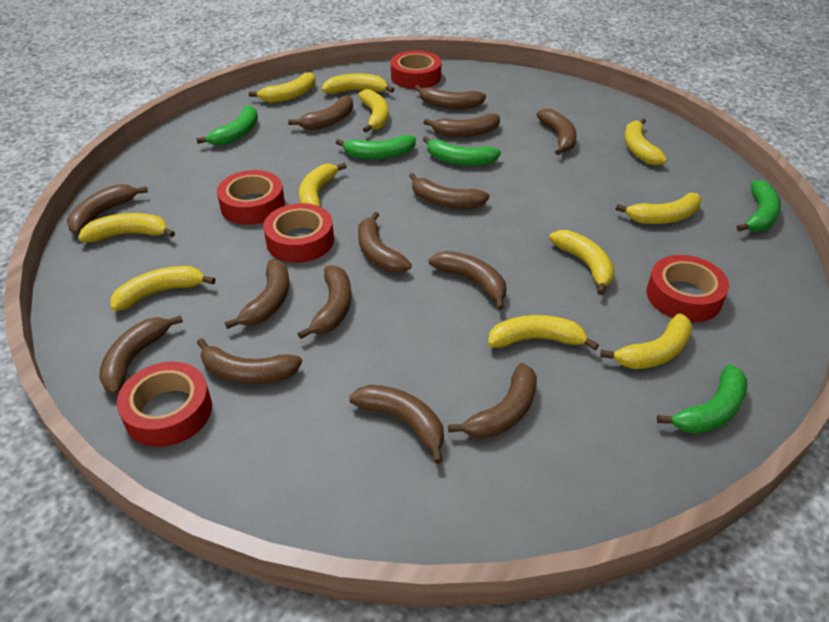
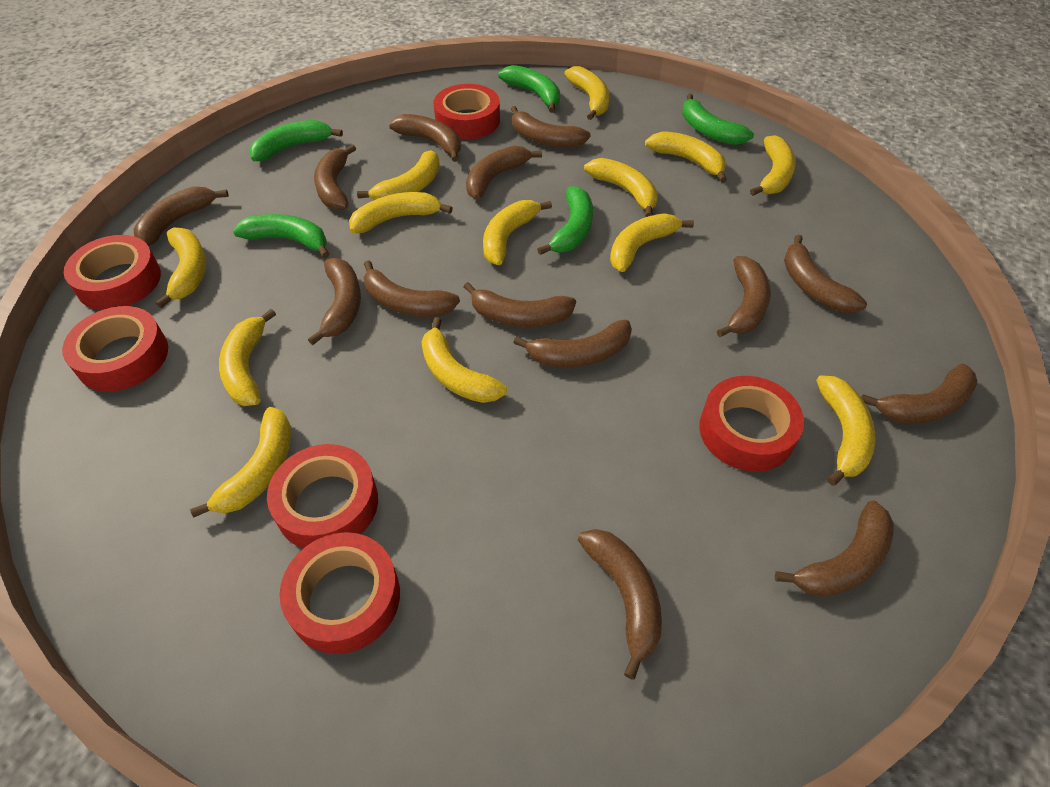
red tape: 5 -> 6
yellow banana: 11 -> 13

